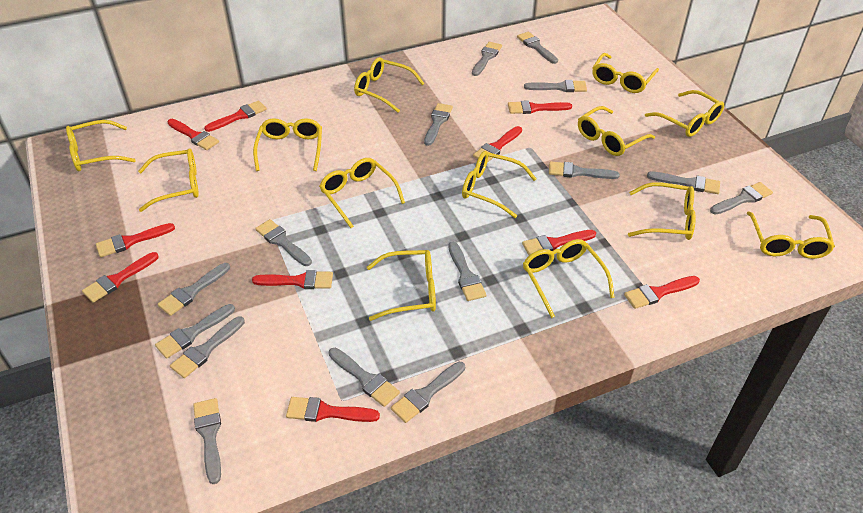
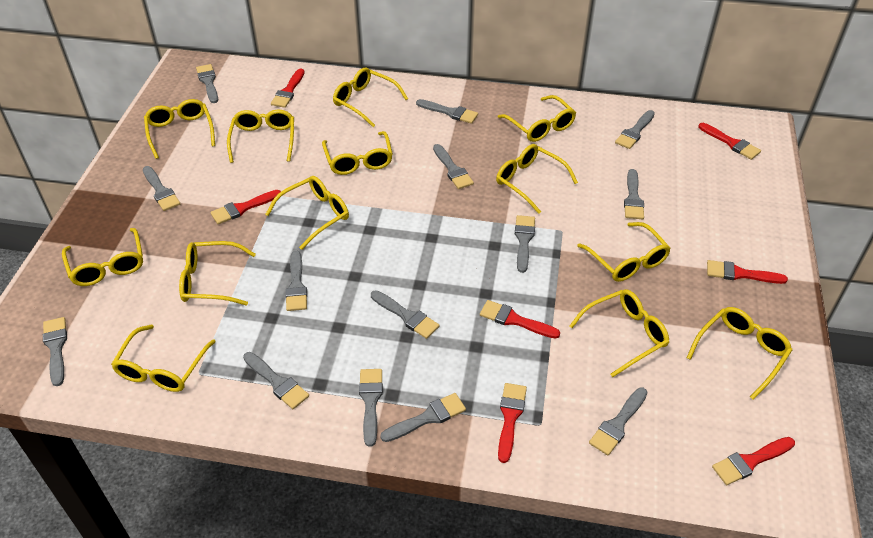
grey brush: 15 -> 14
red brush: 10 -> 7

